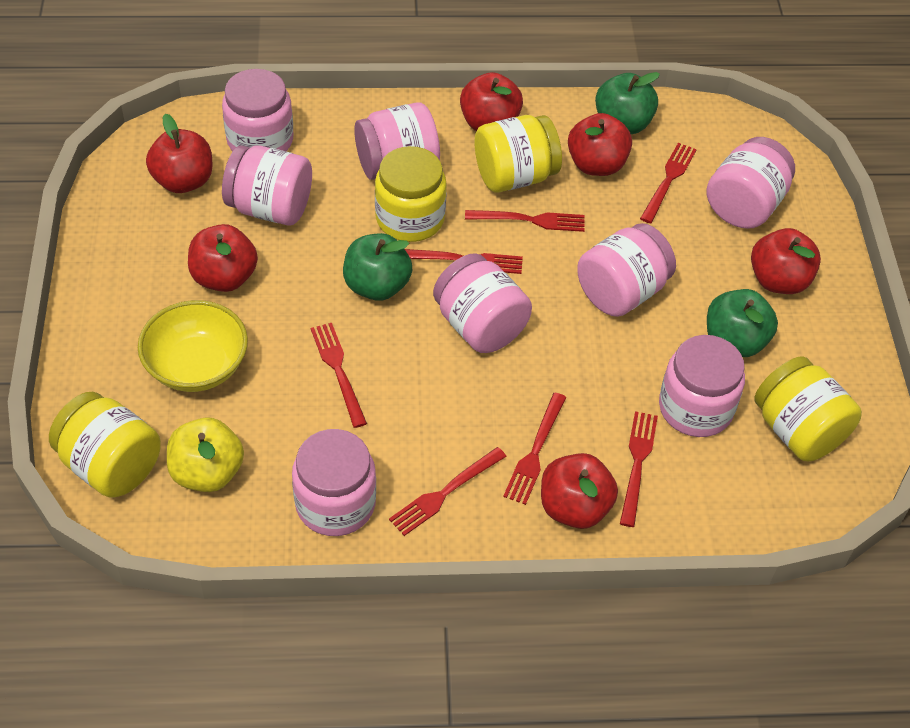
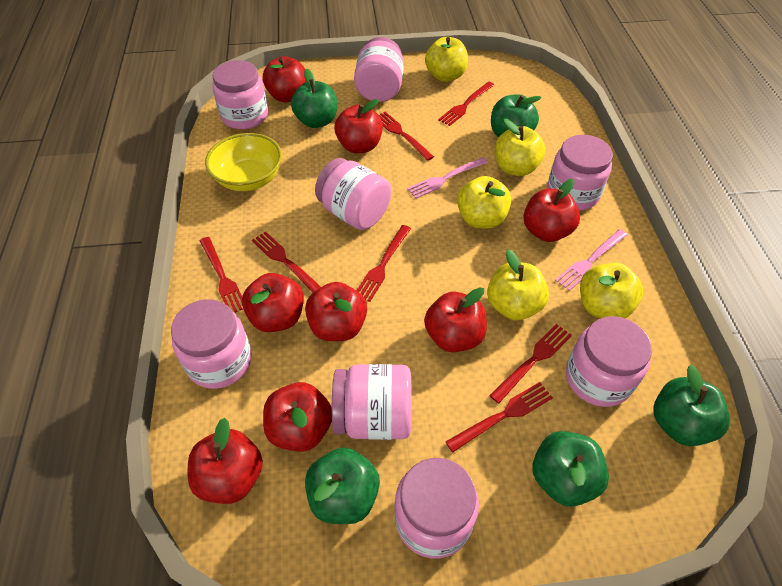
green apple: 3 -> 5
pink fork: 0 -> 2
red apple: 6 -> 8
yellow apple: 1 -> 5
yellow jar: 4 -> 0

